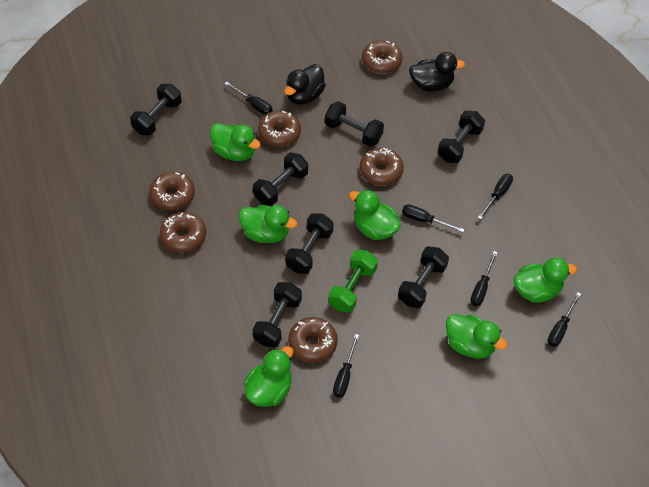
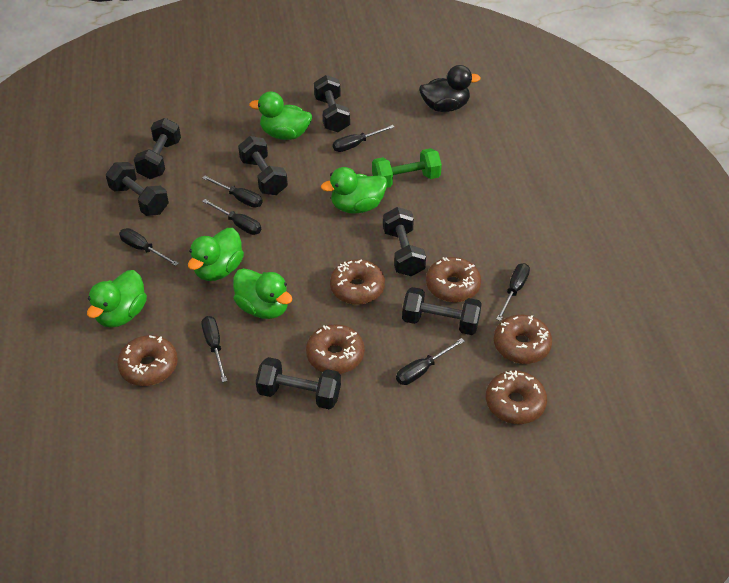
black duck: 2 -> 1
black screwdriver: 6 -> 7
green duck: 6 -> 5

